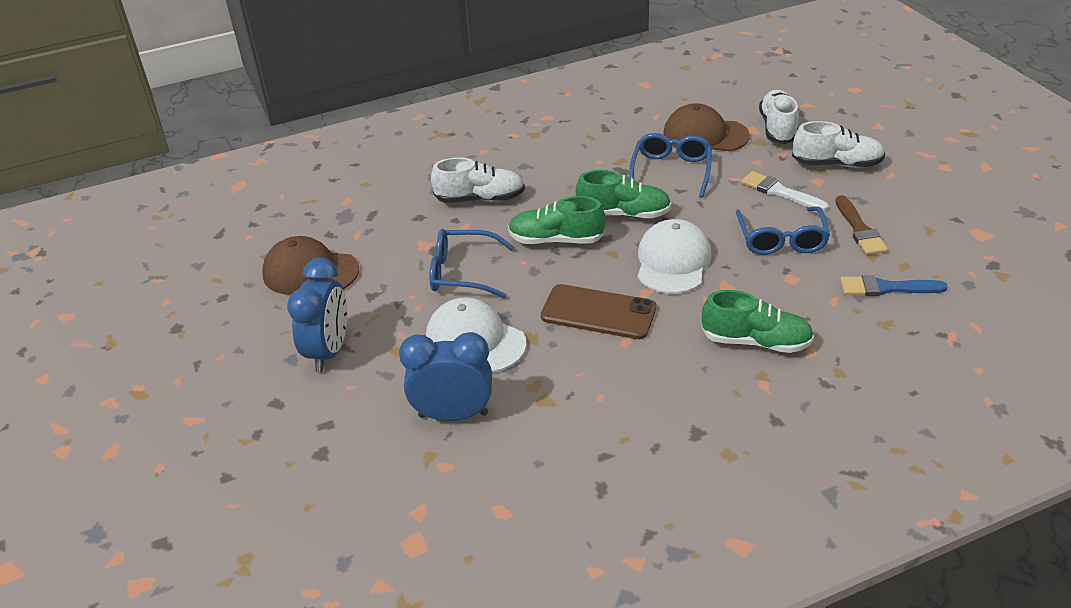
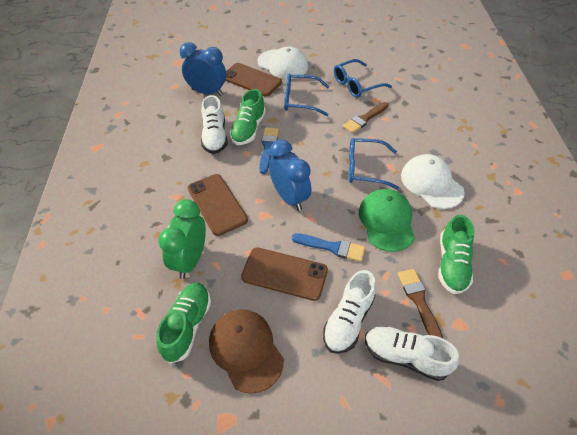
blue brush: 1 -> 2
brown brush: 1 -> 2
brown cap: 2 -> 1
brown phone: 1 -> 3
green cap: 0 -> 1
green clock: 0 -> 1
white brush: 1 -> 0

